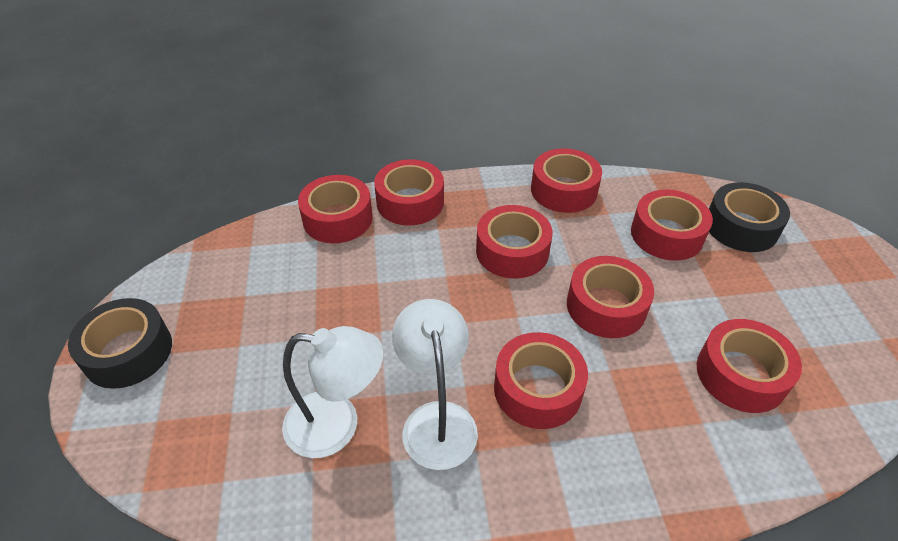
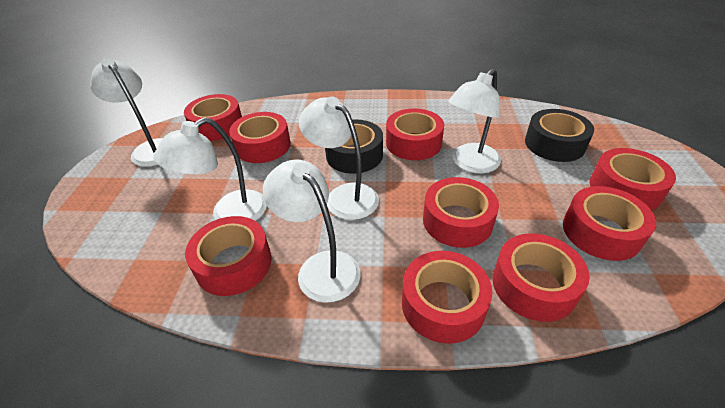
red tape: 8 -> 9
white lamp: 2 -> 5

